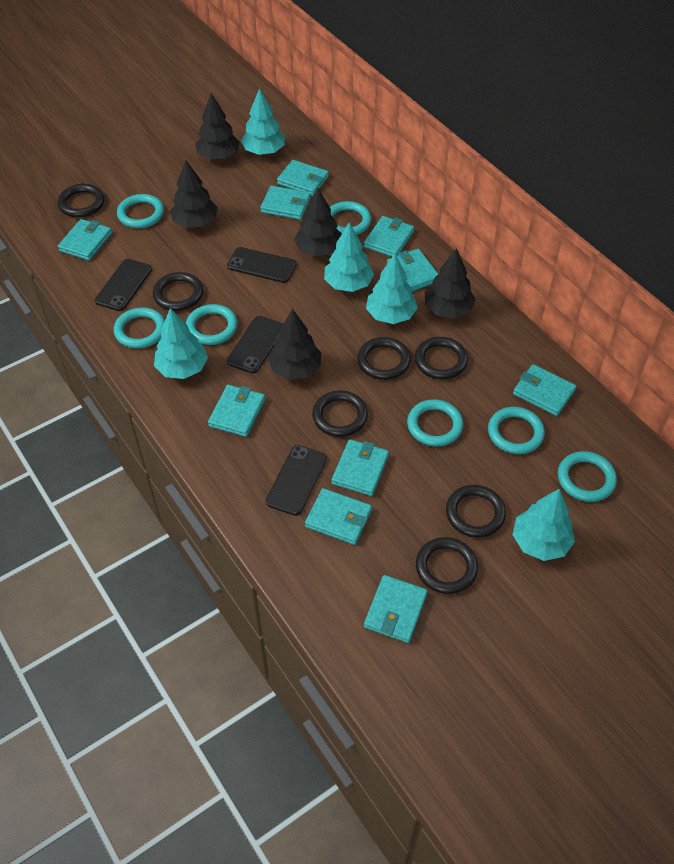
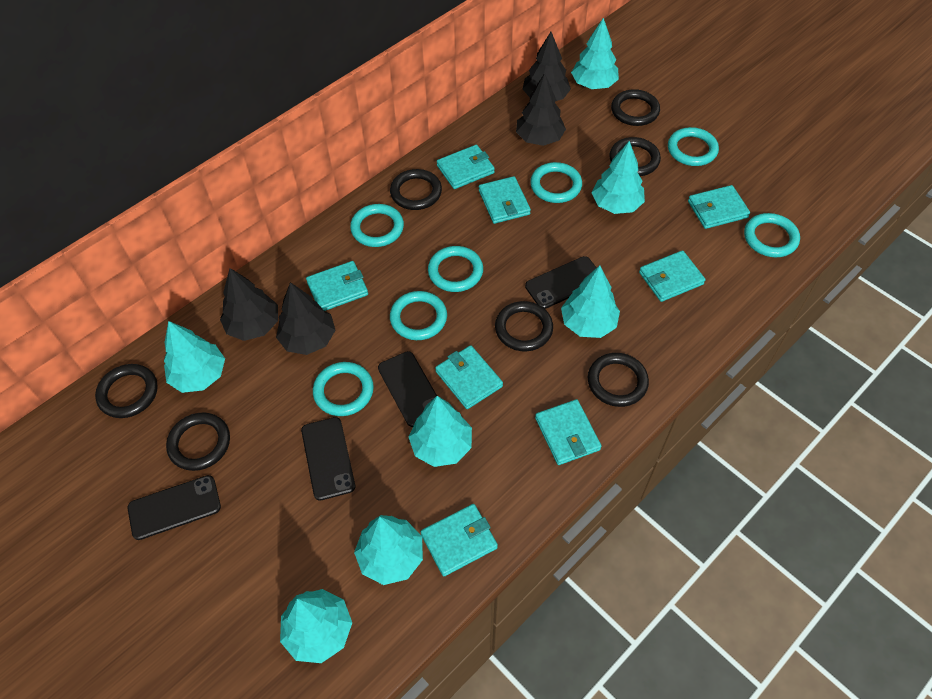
black tree: 5 -> 4
turquoise tree: 5 -> 7
turquoise wallet: 10 -> 8

